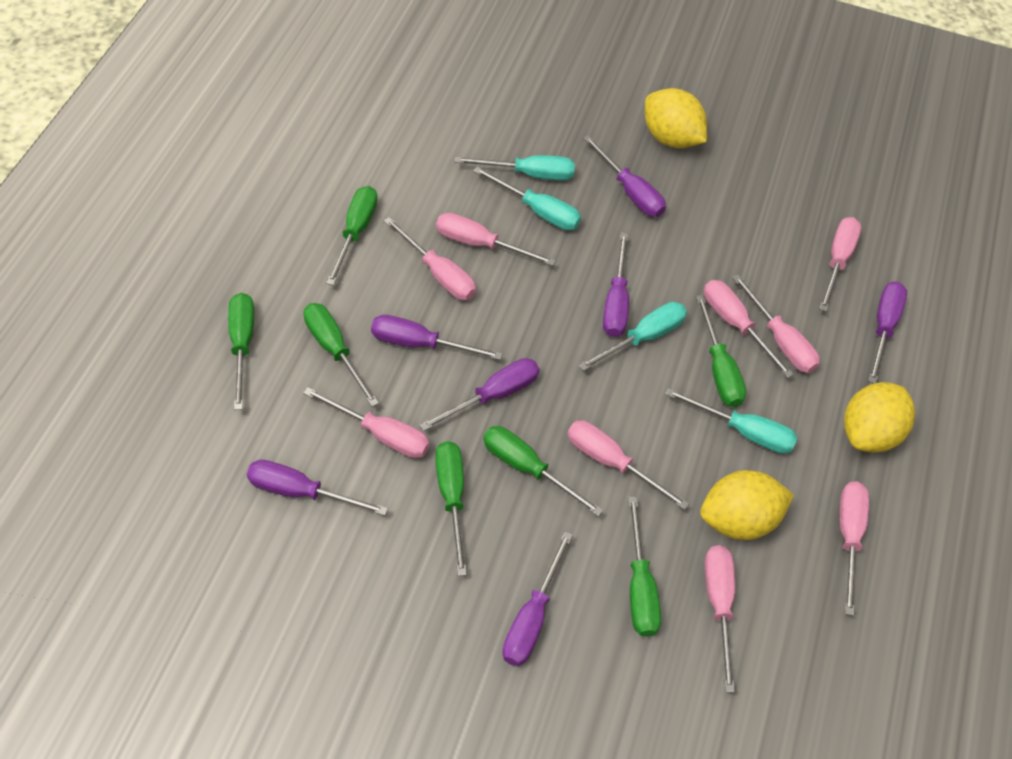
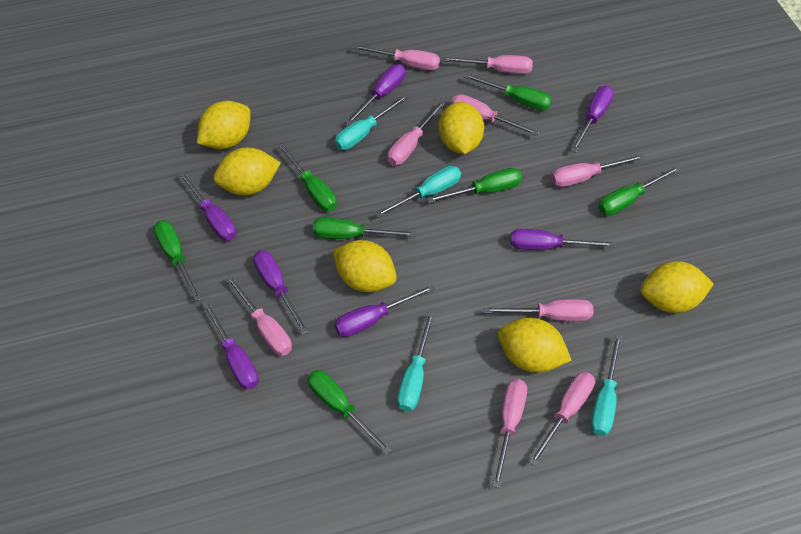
yellow lemon: 3 -> 6

